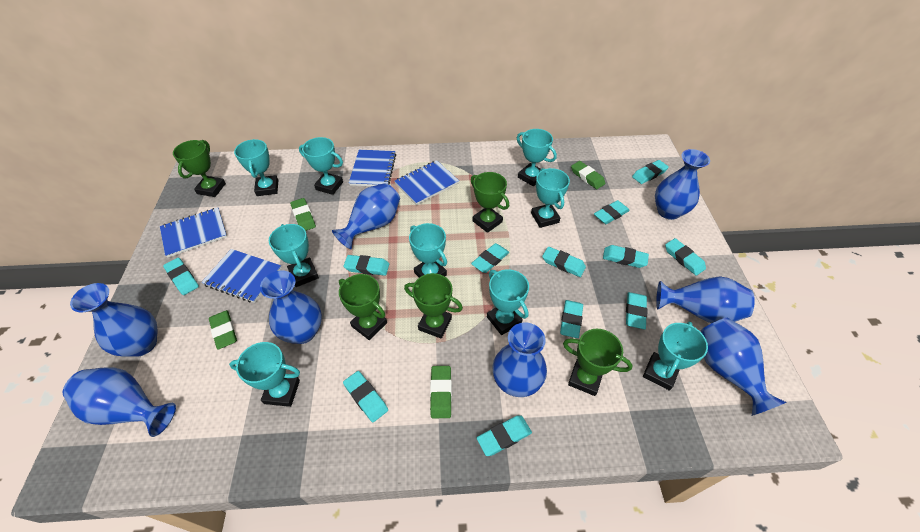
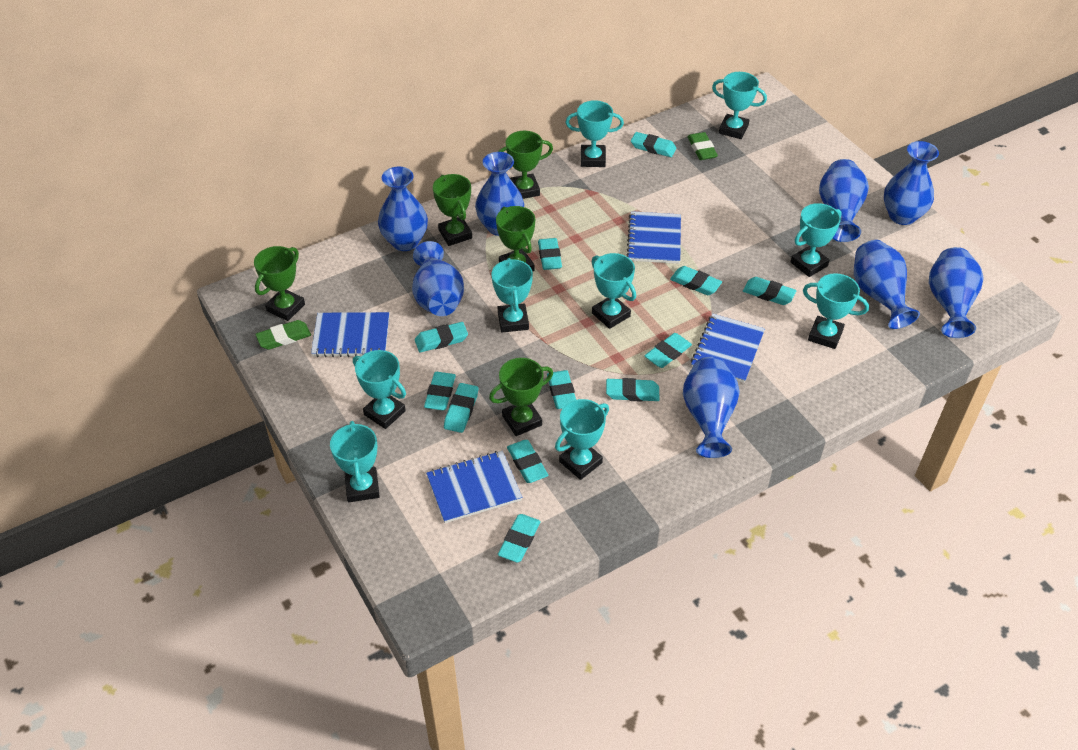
green eraser: 4 -> 2

